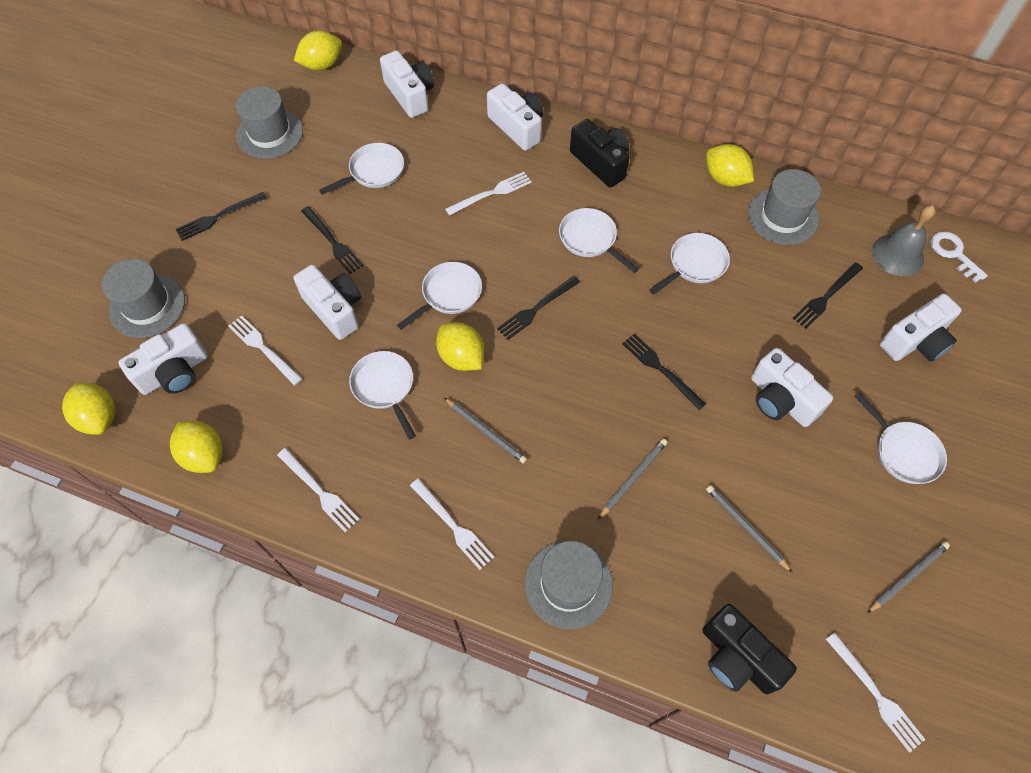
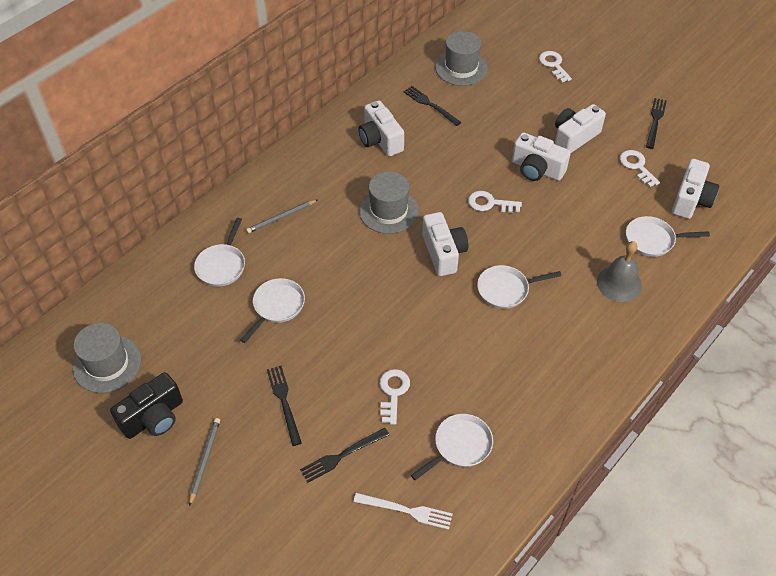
black camera: 2 -> 1
black fork: 5 -> 4
grey hat: 4 -> 3
grey pencil: 4 -> 2
white camera: 6 -> 5
white fork: 5 -> 1
white key: 1 -> 4
white pan: 6 -> 5
yellow lemon: 5 -> 0

